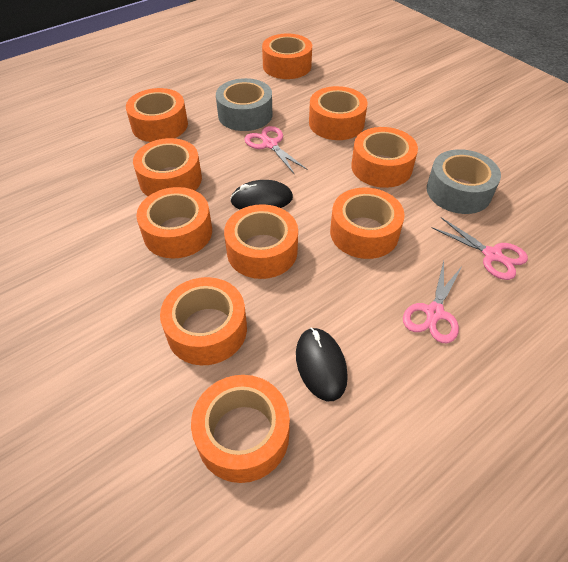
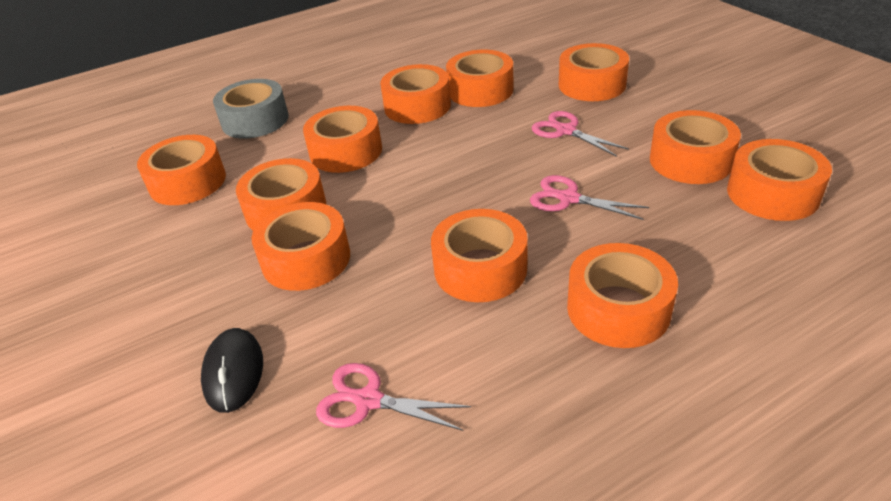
black mouse: 2 -> 1
grey tape: 2 -> 1
orange tape: 10 -> 11

